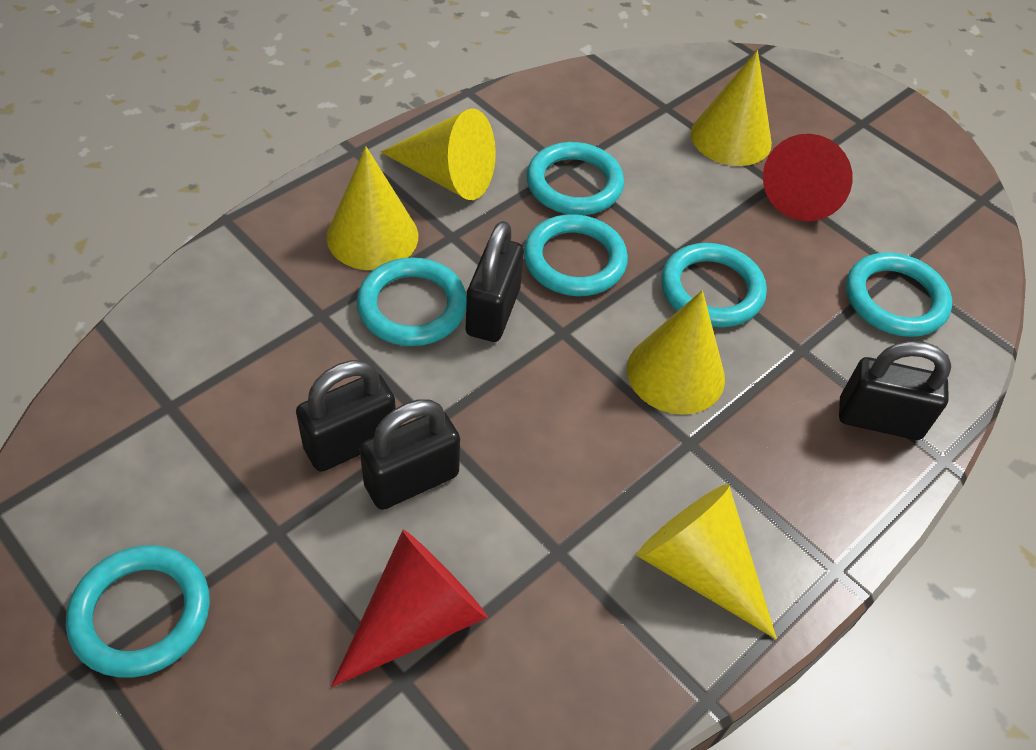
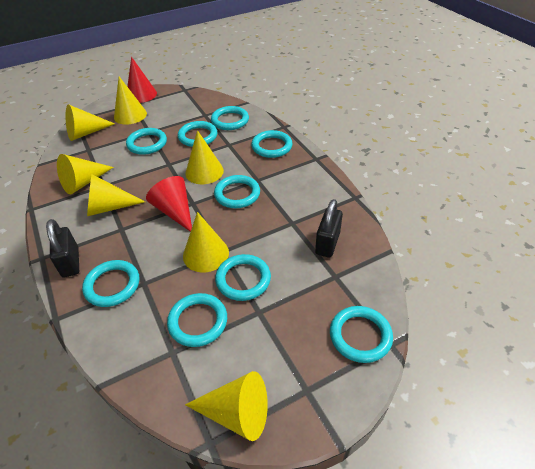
black padlock: 4 -> 2
turquoise ring: 6 -> 9
yellow cone: 5 -> 7

